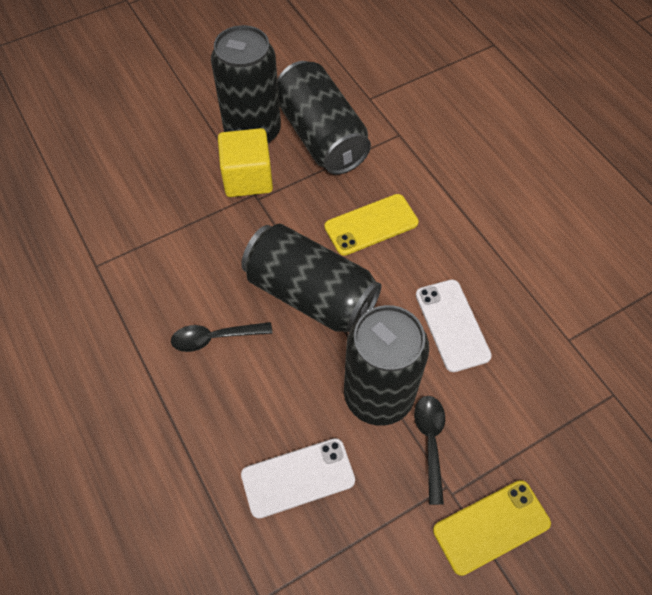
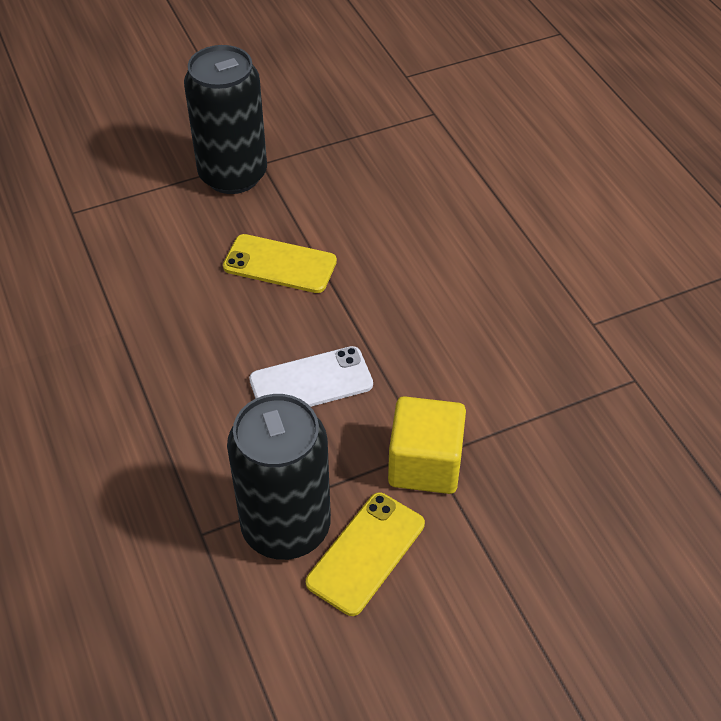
black can: 4 -> 2
black spoon: 2 -> 0
white phone: 2 -> 1

